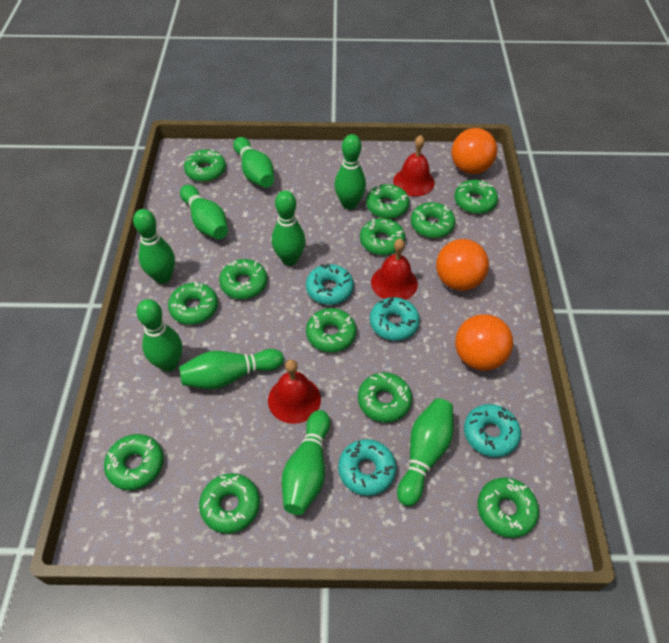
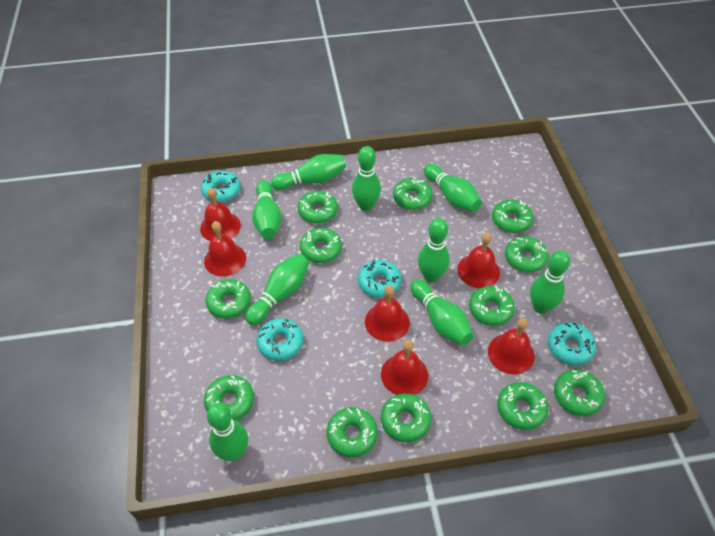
orange ball: 3 -> 0
red bell: 3 -> 6

